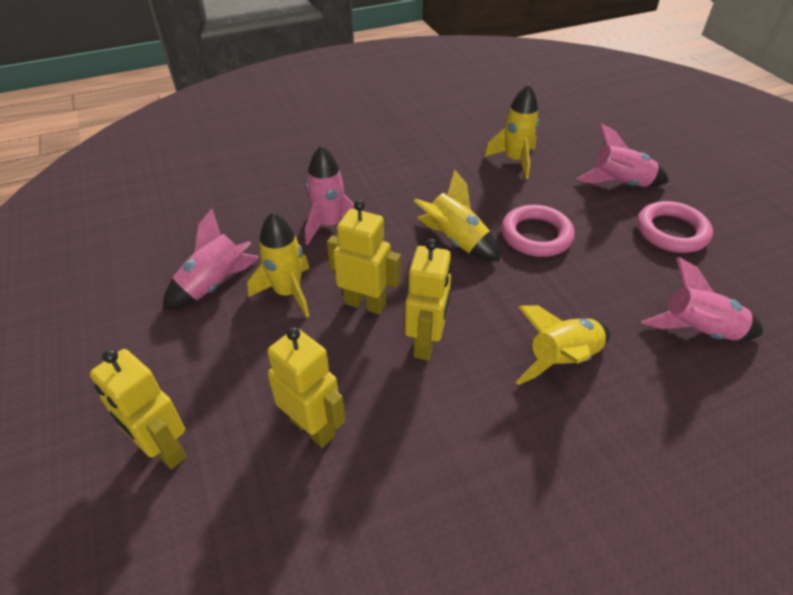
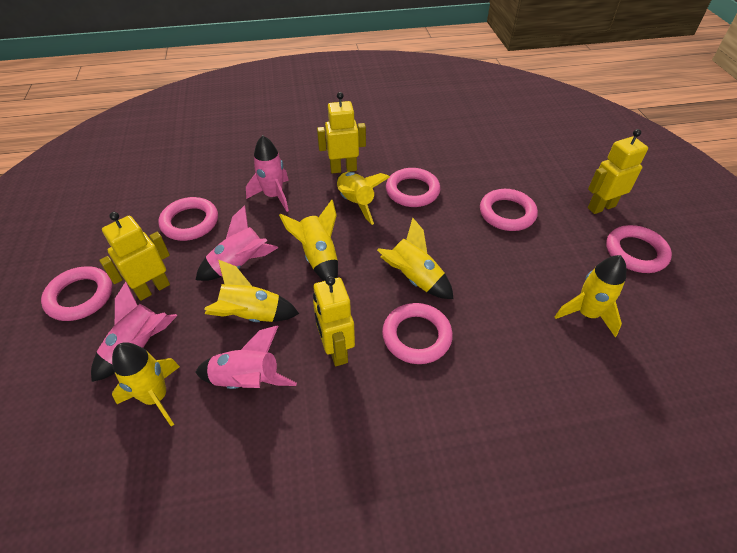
pink ring: 2 -> 6
yellow rocket: 4 -> 6

